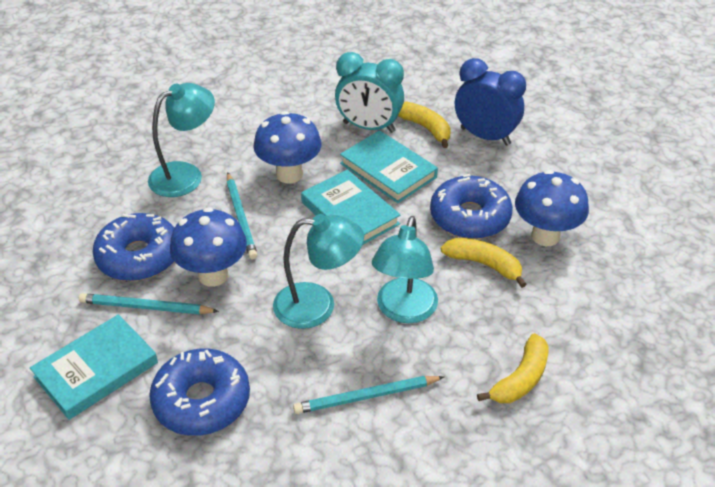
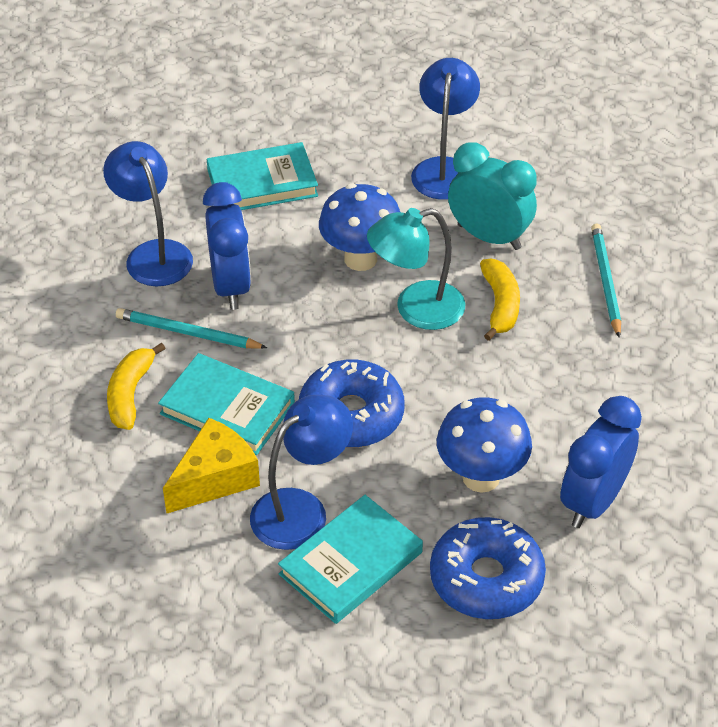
blue clock: 1 -> 2
blue donut: 3 -> 2
blue lamp: 0 -> 3
blue mushroom: 3 -> 2
turquoise lamp: 3 -> 1
turquoise pencil: 3 -> 2
yellow banana: 3 -> 2
yellow cheese: 0 -> 1

